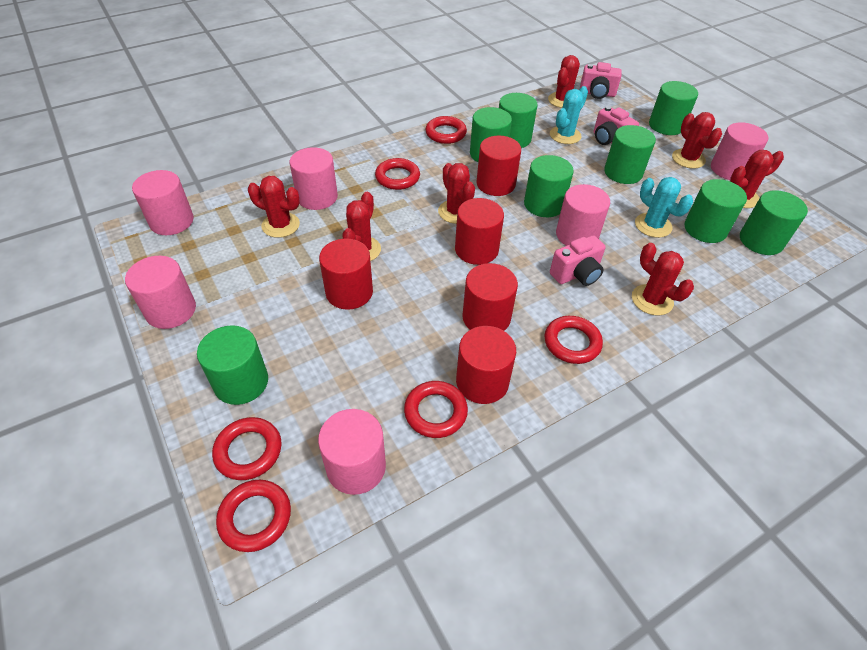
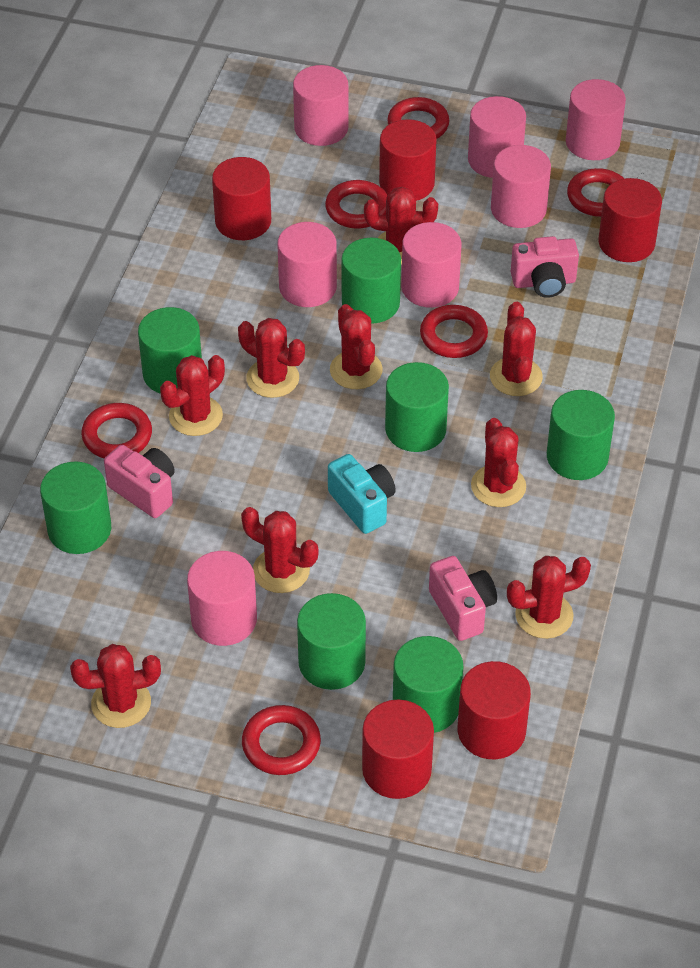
green cylinder: 8 -> 7
pink cylinder: 6 -> 7
red cactus: 7 -> 9
turquoise cactus: 2 -> 0
turquoise camera: 0 -> 1

